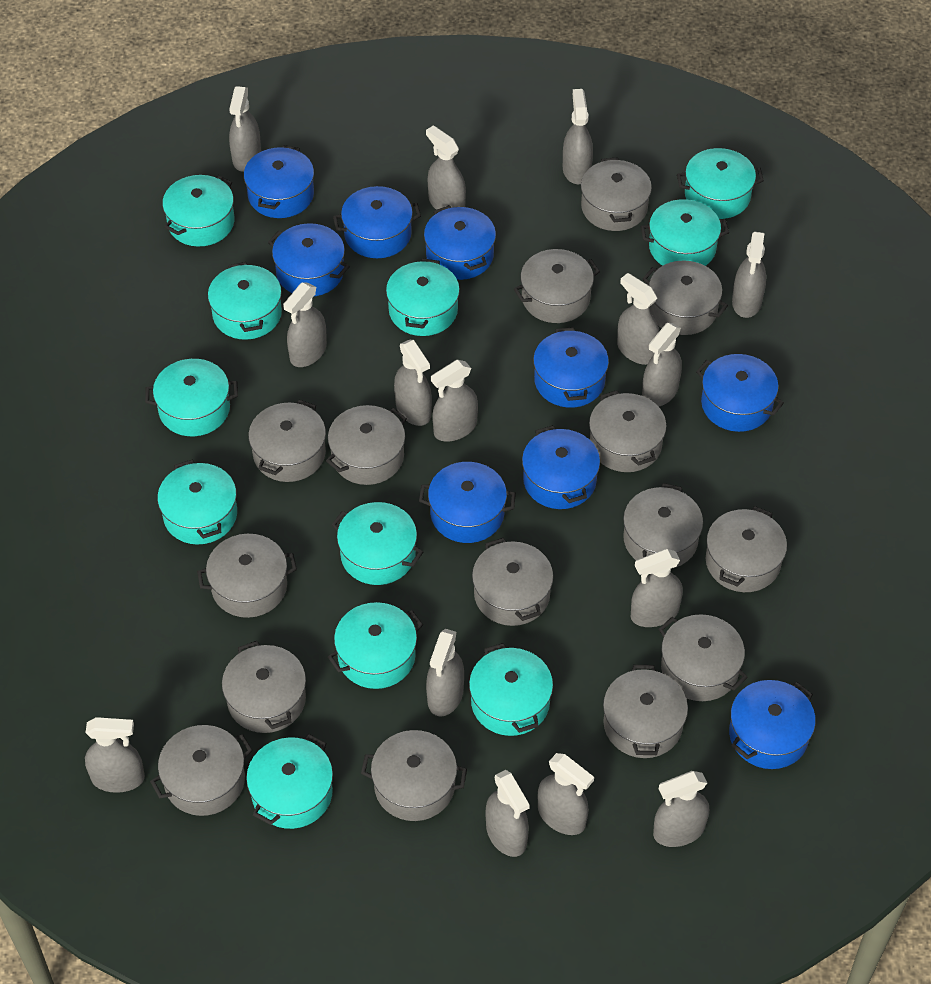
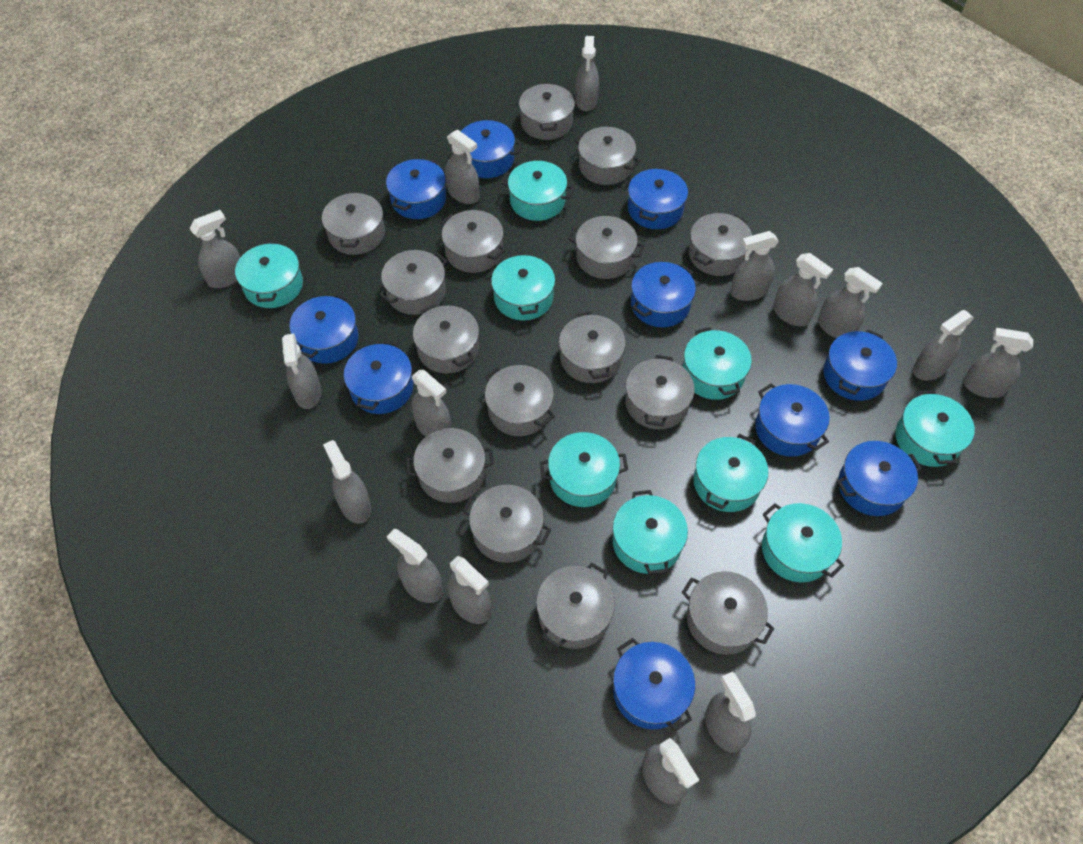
blue pot: 9 -> 10
turquoise pot: 11 -> 9

